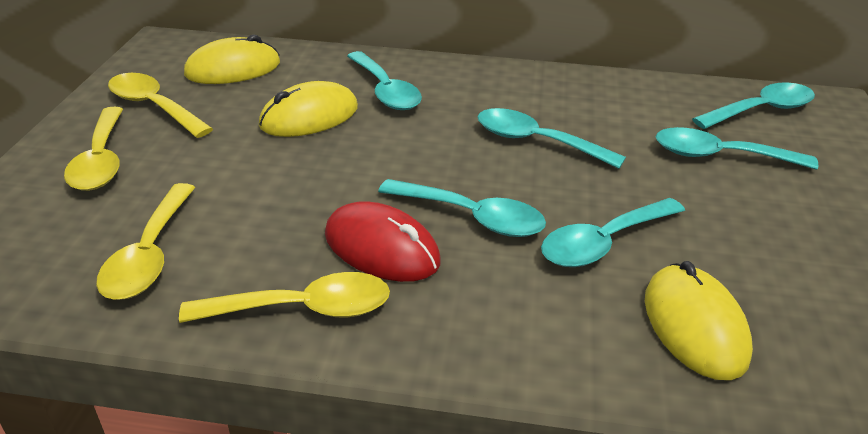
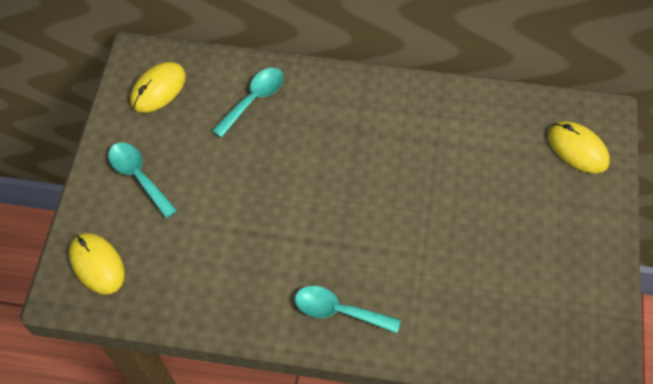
red mouse: 1 -> 0
turquoise spoon: 6 -> 3
yellow spoon: 4 -> 0

